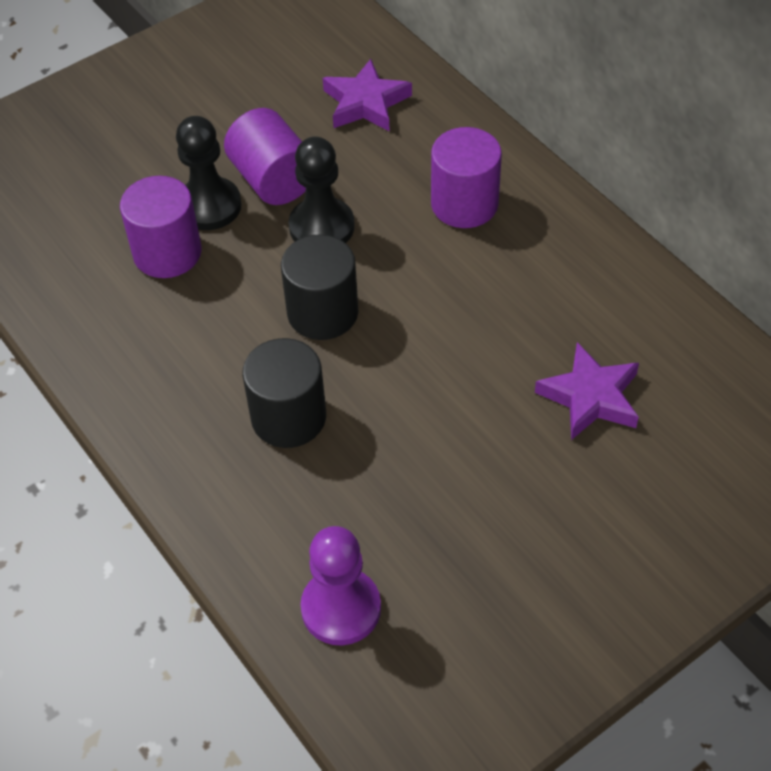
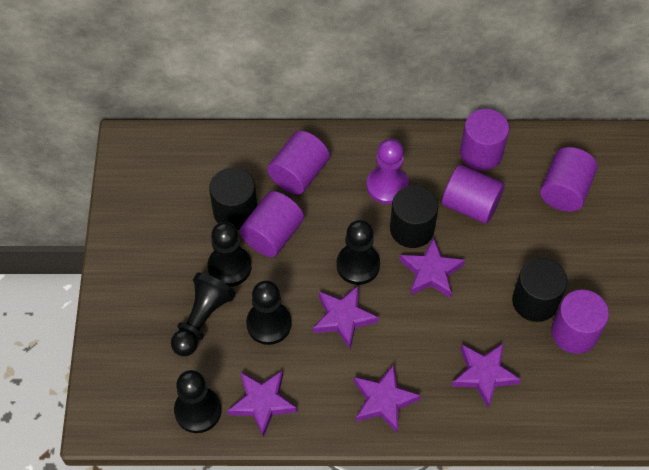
black cylinder: 2 -> 3
black pawn: 2 -> 5
purple cylinder: 3 -> 6
purple star: 2 -> 5

